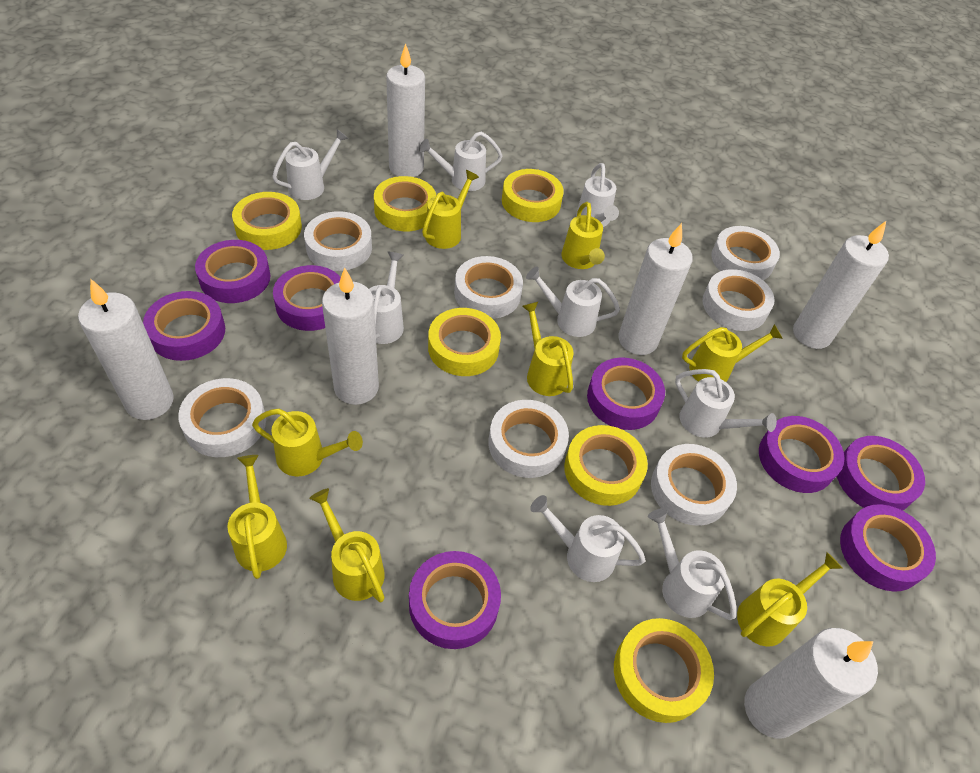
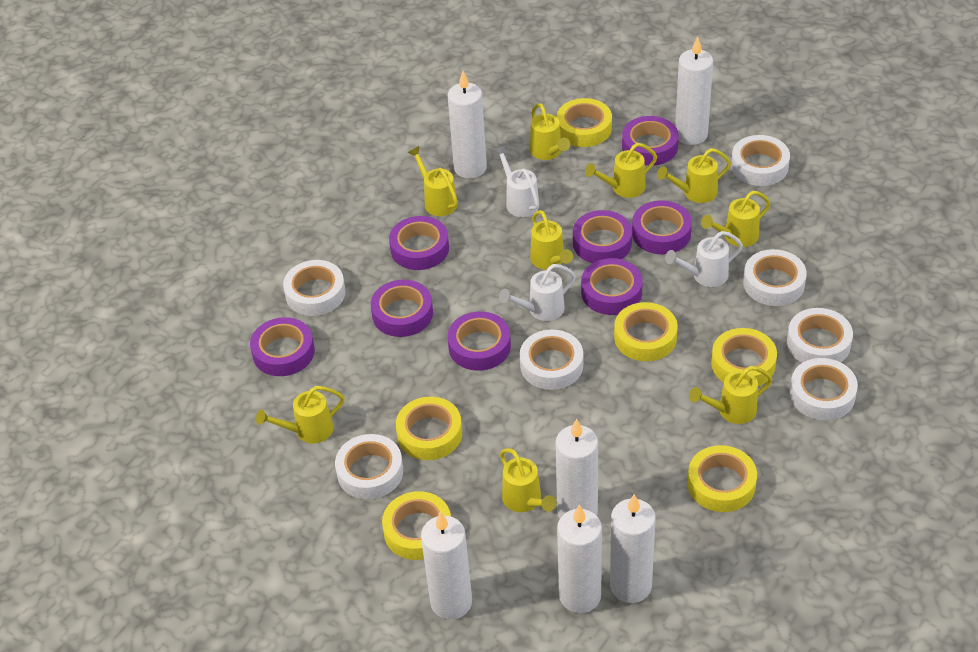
white watering can: 8 -> 3
yellow watering can: 8 -> 9

